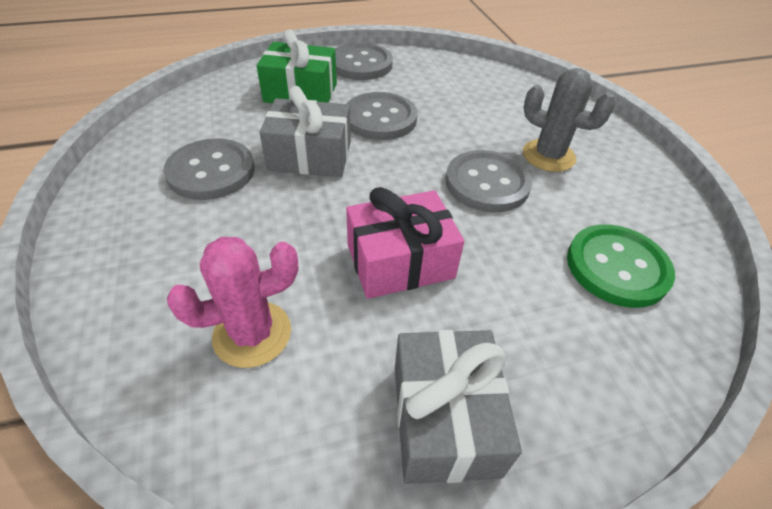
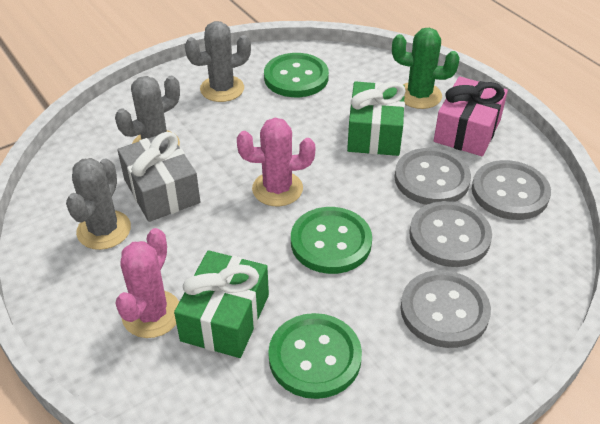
green button: 1 -> 3
green cactus: 0 -> 1
green gift: 1 -> 2
grey cactus: 1 -> 3
grey gift: 2 -> 1
pink cactus: 1 -> 2

